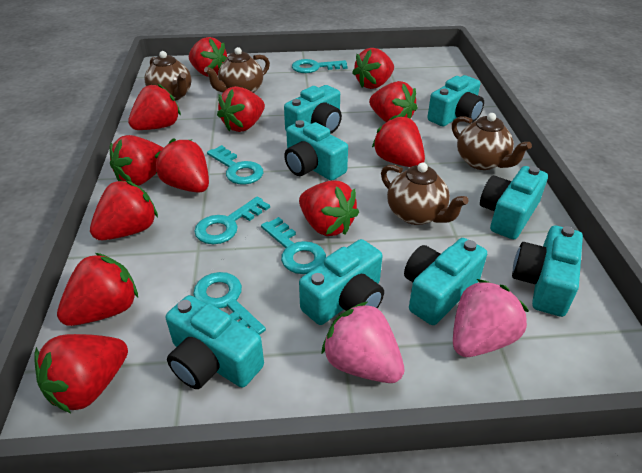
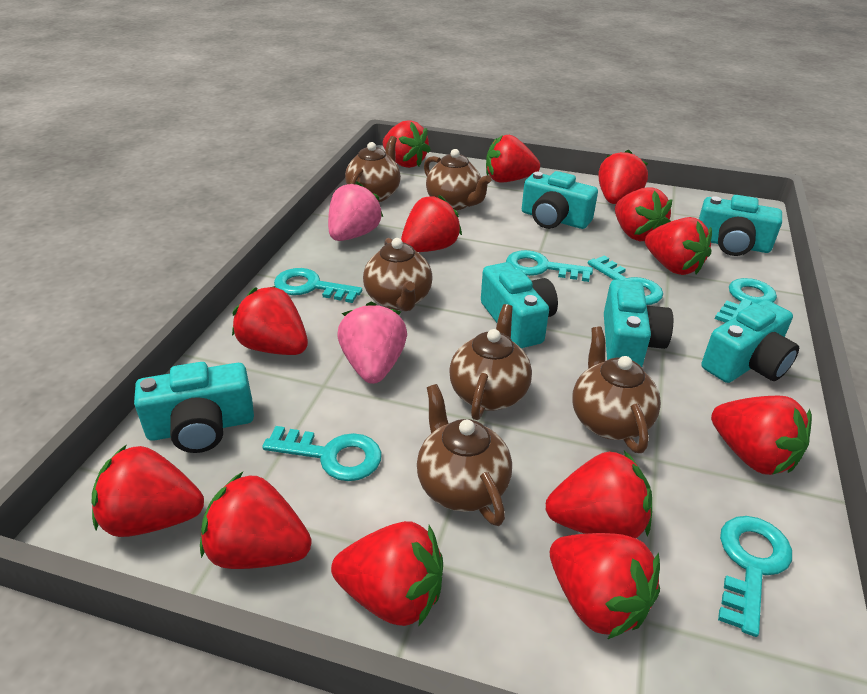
brown teapot: 4 -> 6
red strawberry: 12 -> 13
turquoise camera: 8 -> 6
turquoise key: 5 -> 6

